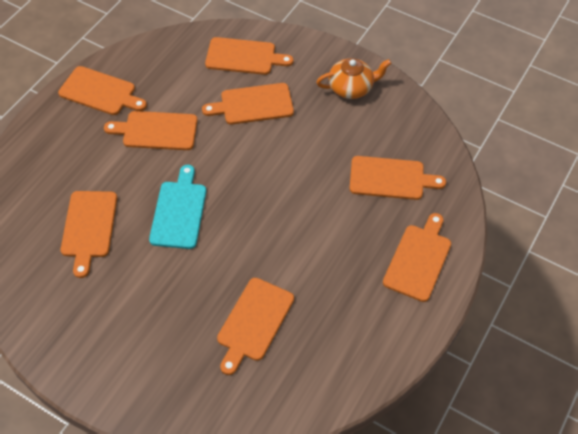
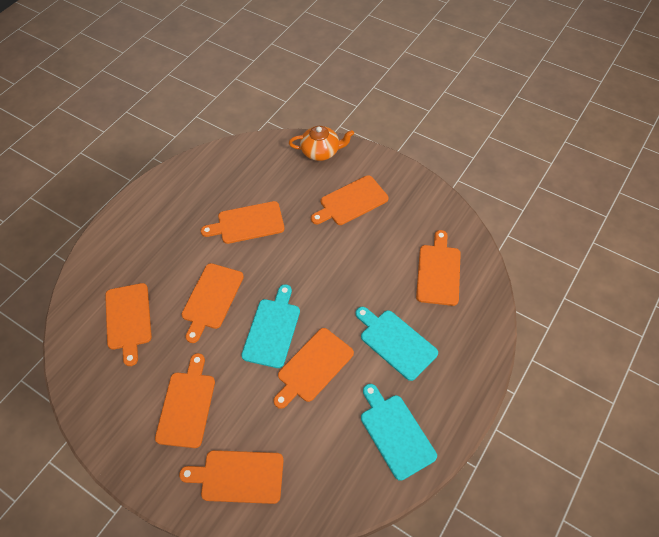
turquoise cutting board: 1 -> 3

